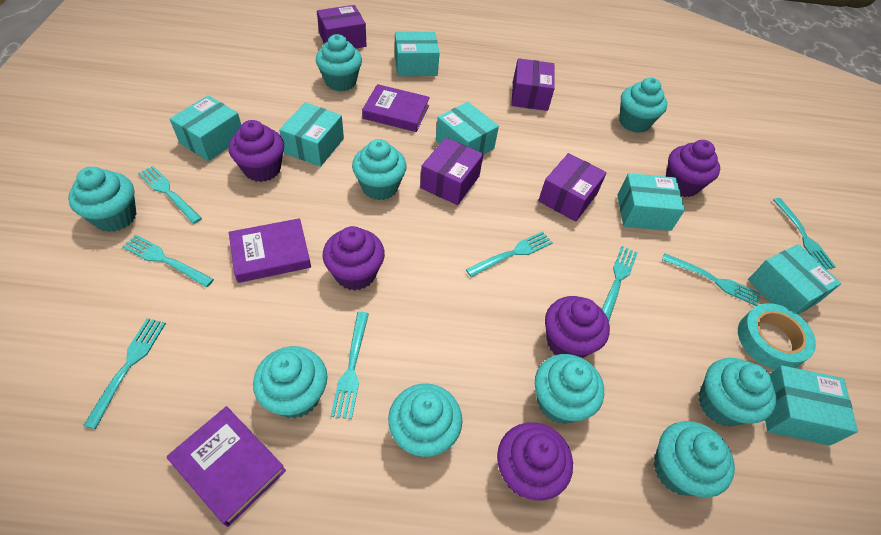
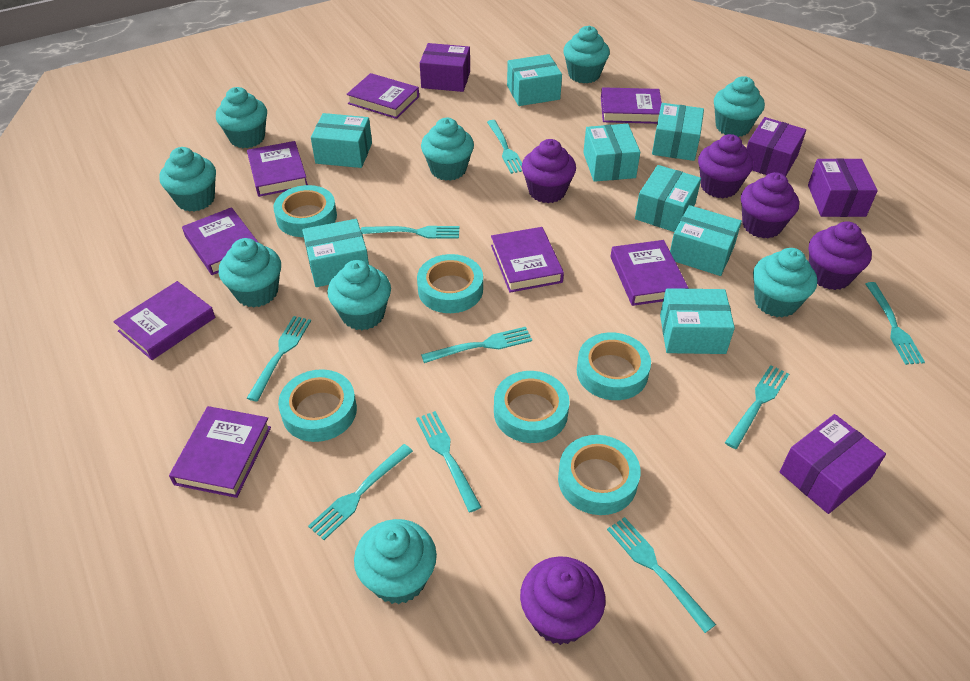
purple book: 3 -> 8
turquoise box: 7 -> 8
turquoise fork: 8 -> 9
turquoise tape: 1 -> 6

